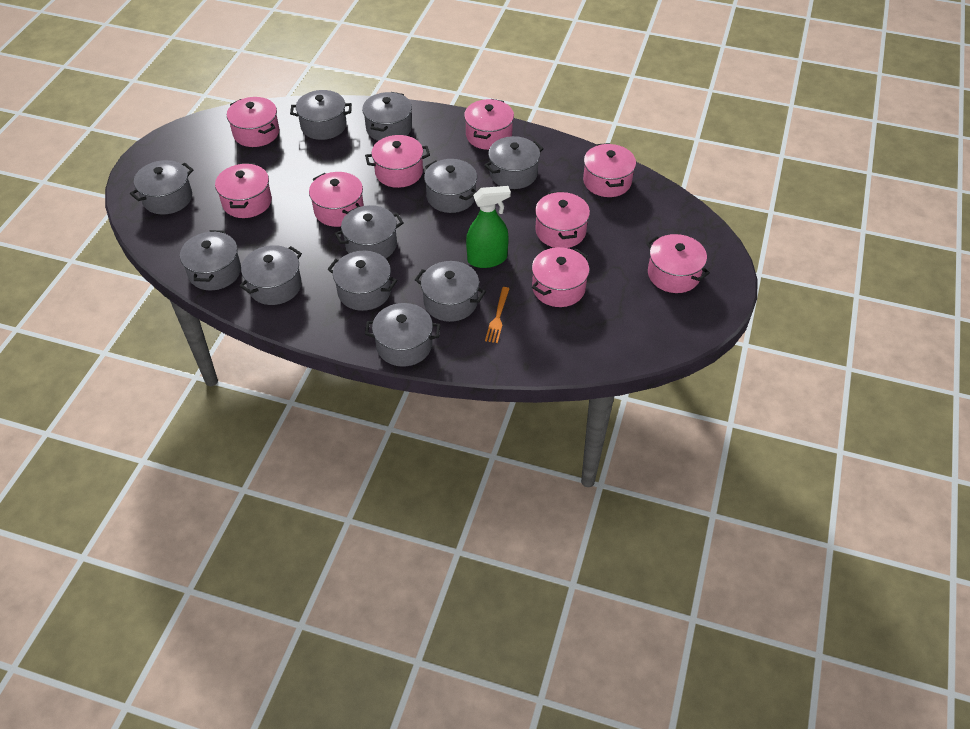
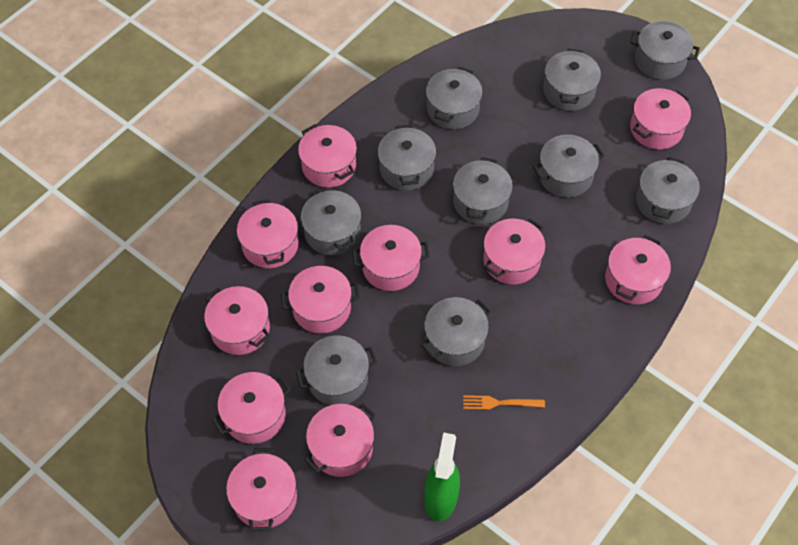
grey pot: 11 -> 10
pink pot: 9 -> 11

